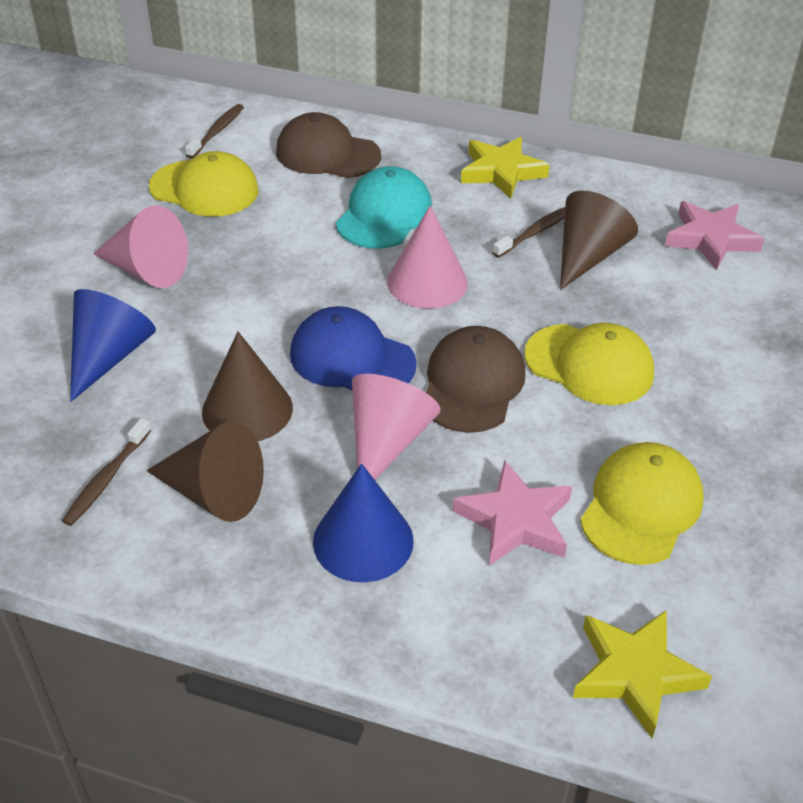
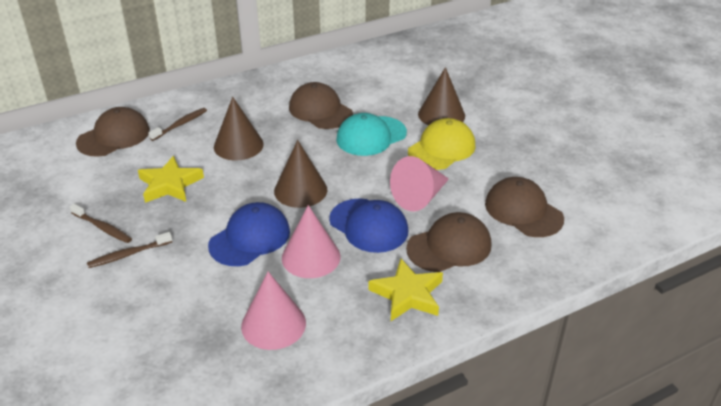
blue cap: 1 -> 2
blue cone: 2 -> 0
brown cap: 2 -> 4
pink star: 2 -> 0
yellow cap: 3 -> 1

